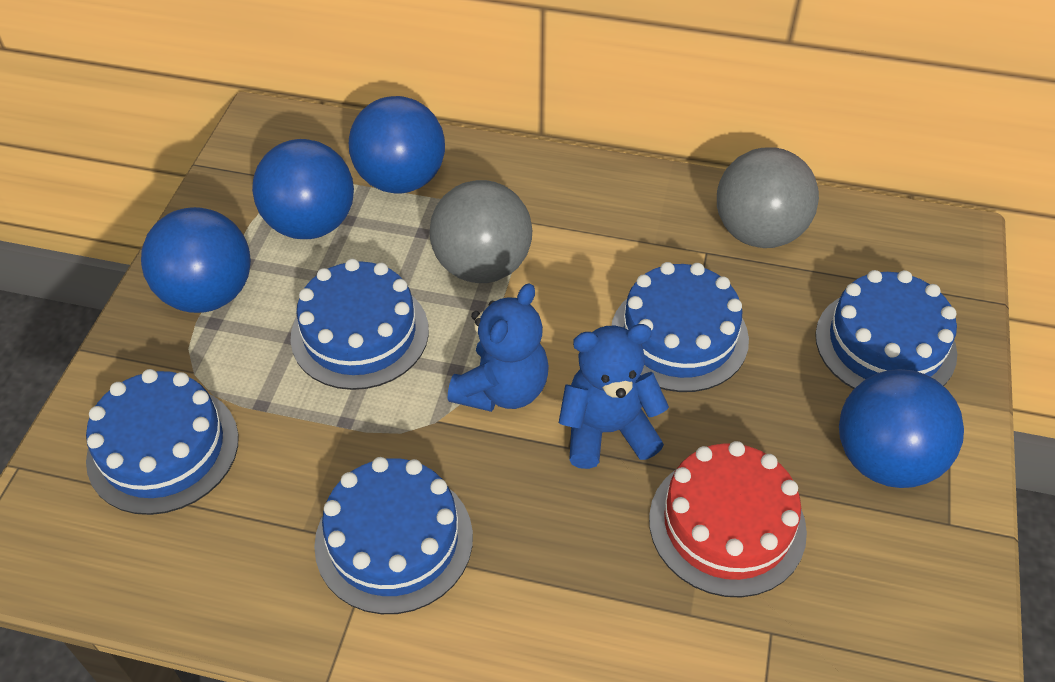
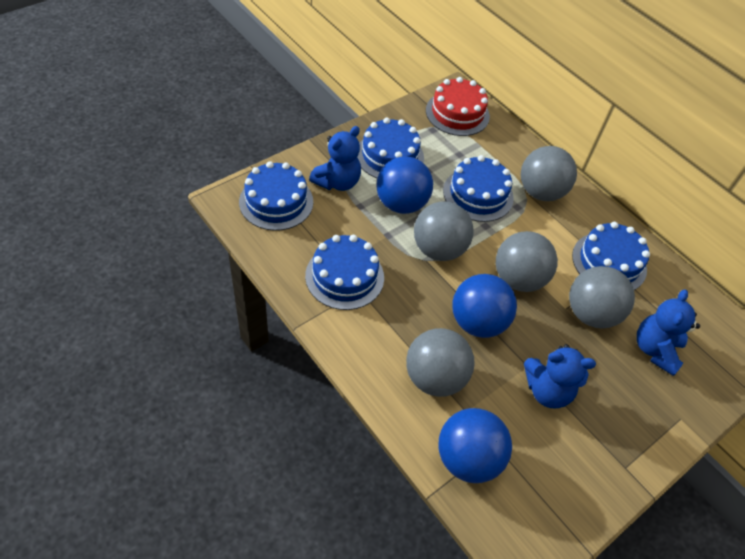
blue ball: 4 -> 3
blue teddy bear: 2 -> 3
grey ball: 2 -> 5

